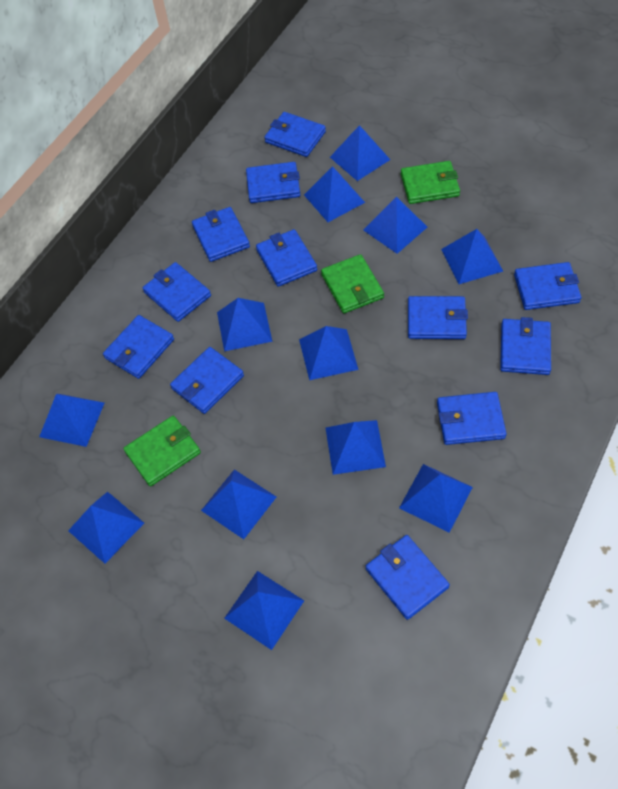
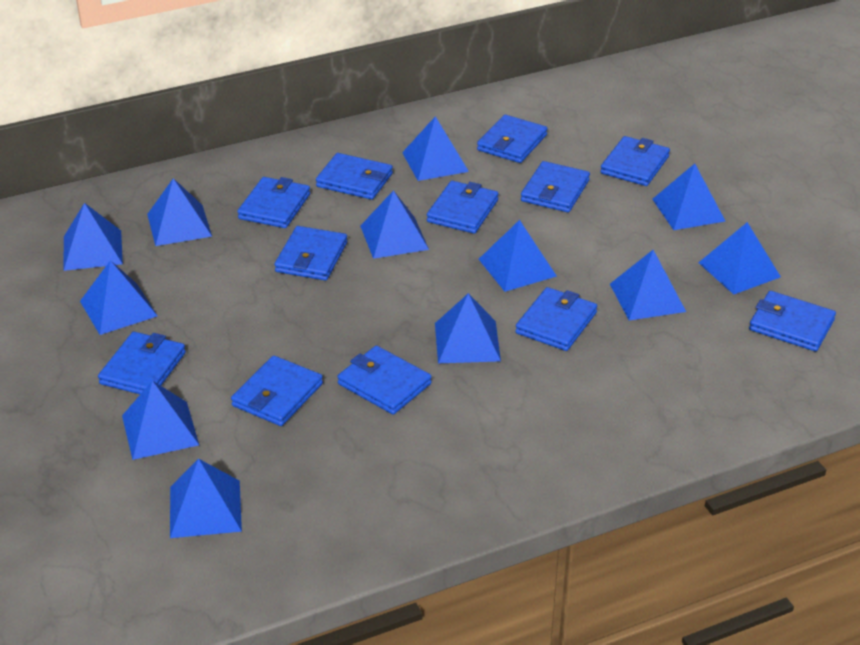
green wallet: 3 -> 0

